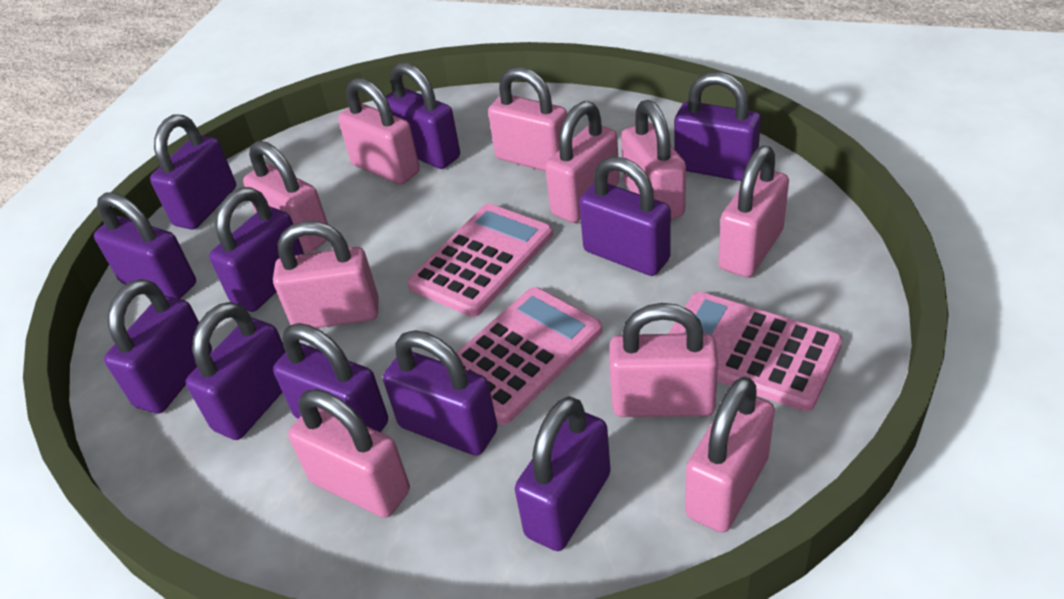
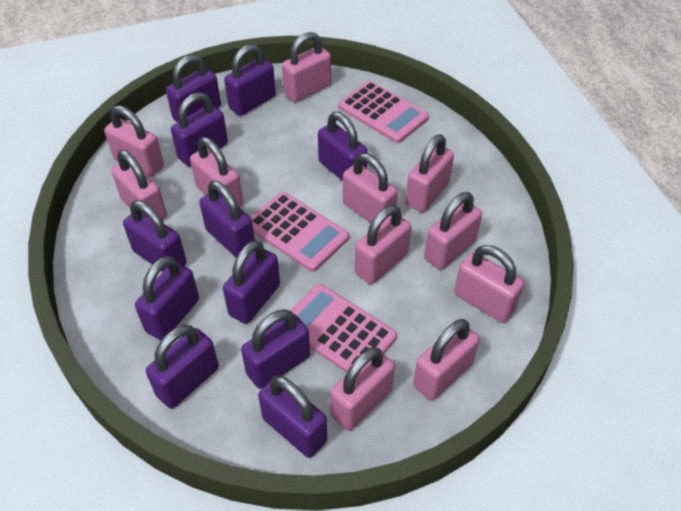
pink padlock: 10 -> 11

